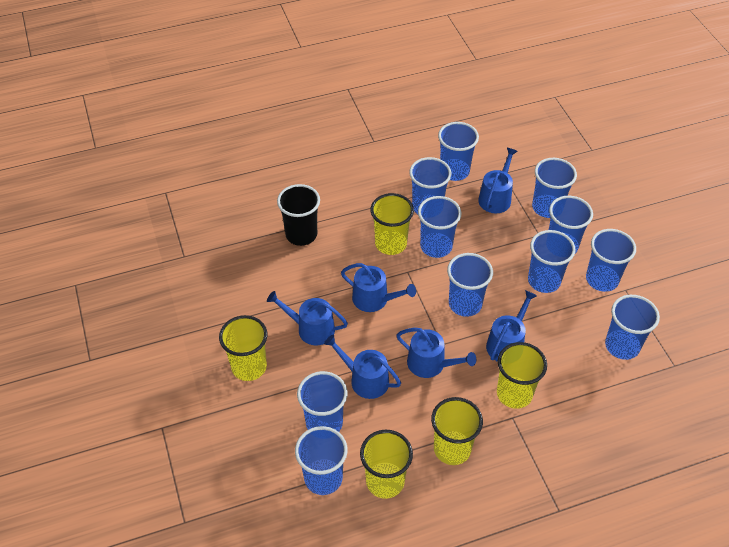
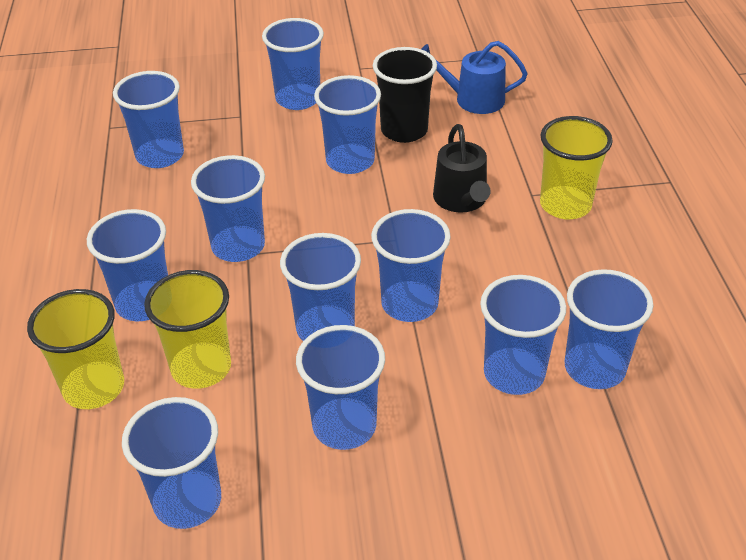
black watering can: 0 -> 1
blue watering can: 6 -> 1
yellow cup: 5 -> 3

